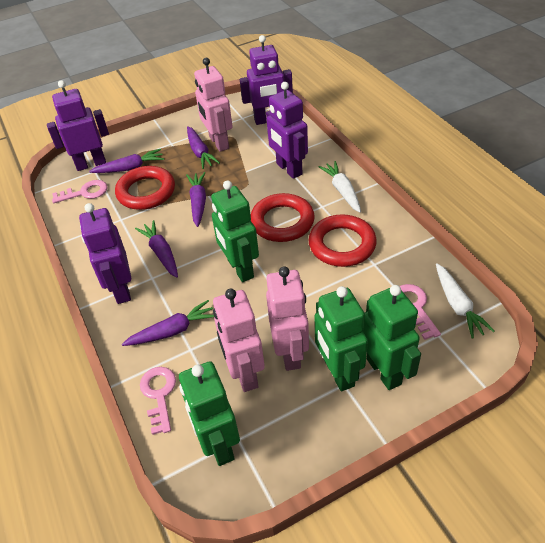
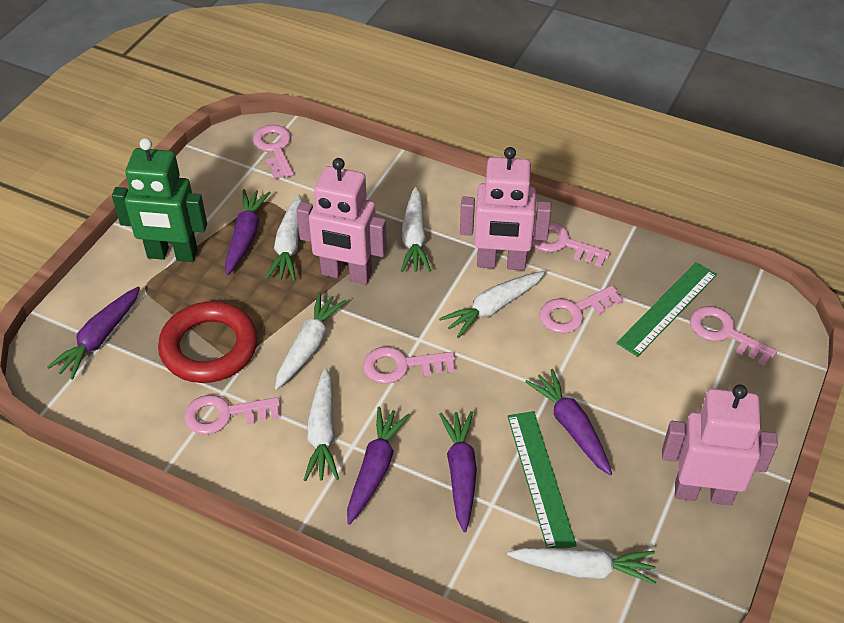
green robot: 4 -> 1
green ruler: 0 -> 2
pink key: 3 -> 6
purple robot: 4 -> 0
red ring: 3 -> 1
white carrot: 2 -> 6

